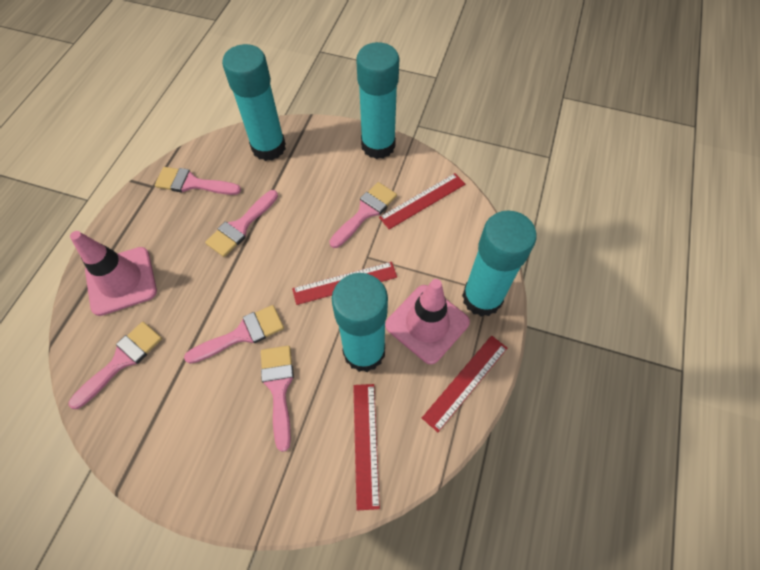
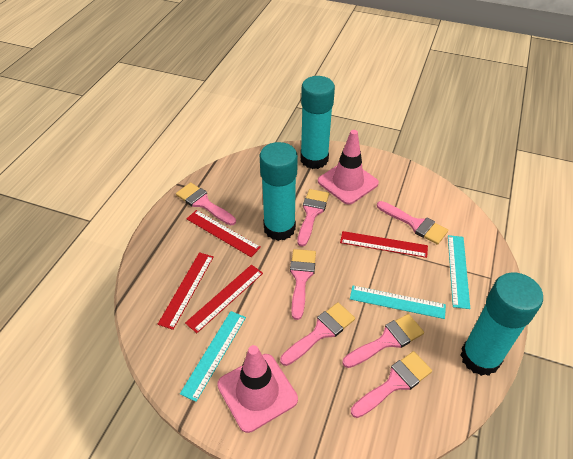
pink brush: 6 -> 7
turquoise glue stick: 4 -> 3
turquoise ruler: 0 -> 3

